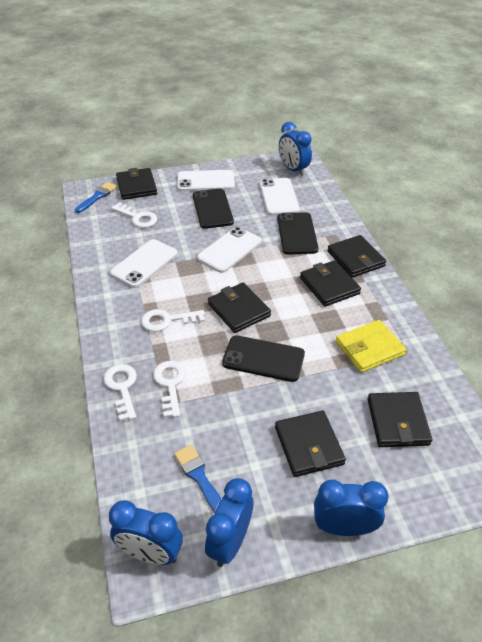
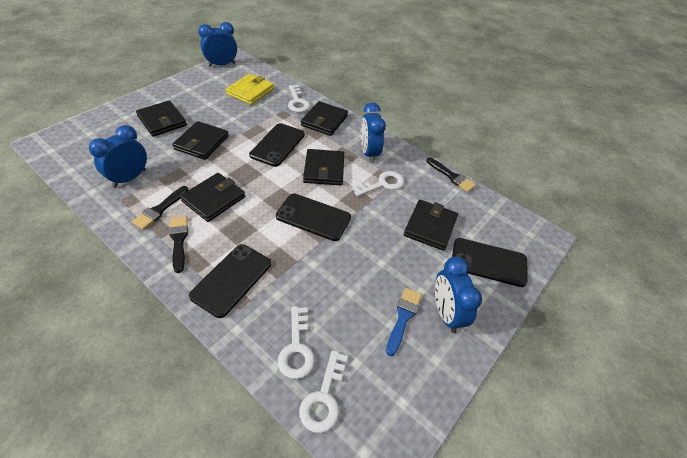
black brush: 0 -> 3
black phone: 3 -> 4
blue brush: 2 -> 1
white phone: 4 -> 0

